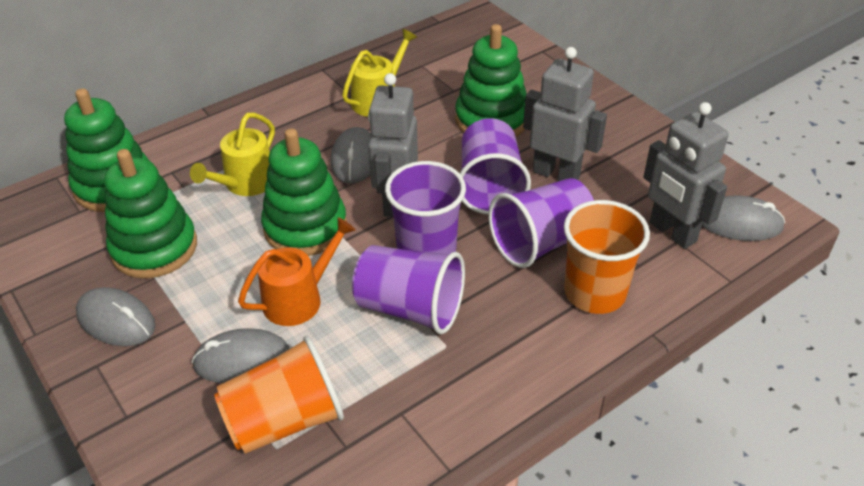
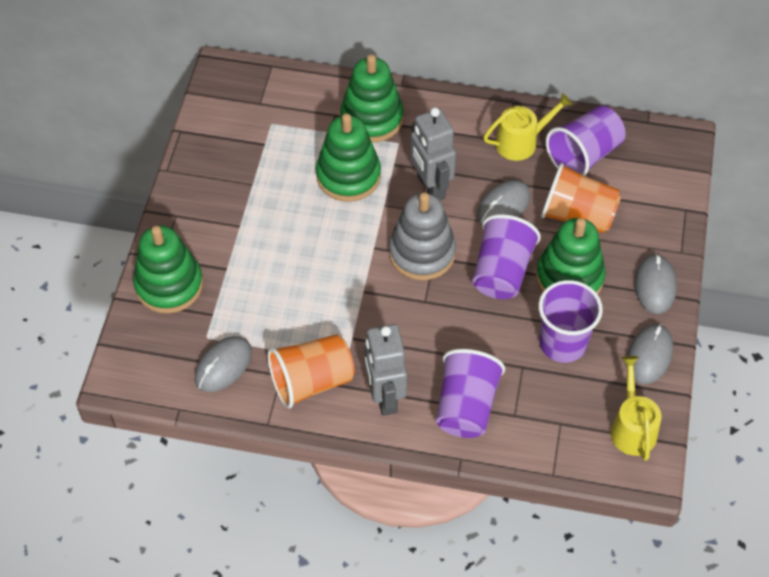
grey robot: 3 -> 2
grey stacking toy: 0 -> 1
orange watering can: 1 -> 0

